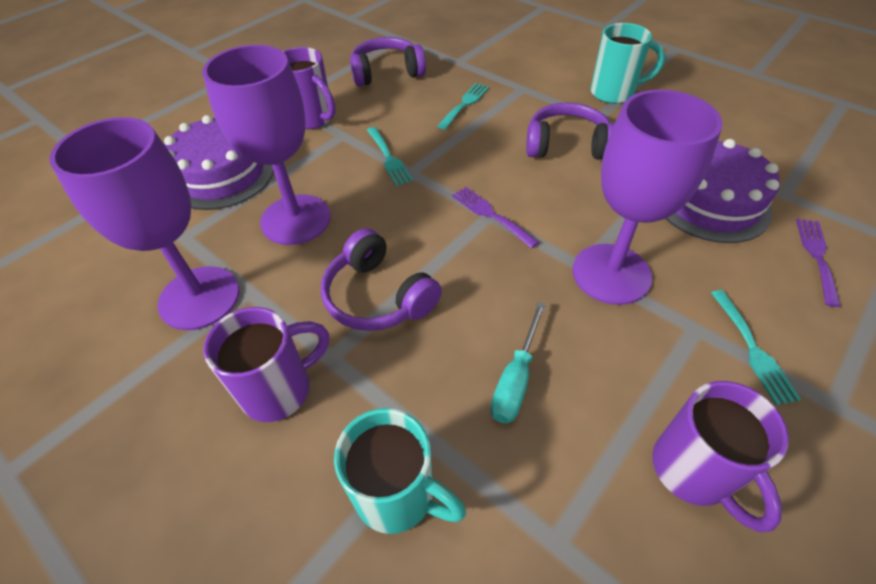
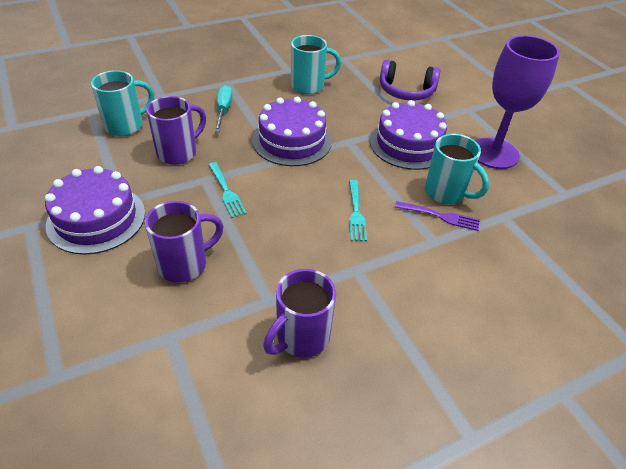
purple cake: 2 -> 3
purple fork: 2 -> 1
purple goblet: 3 -> 1
purple headphones: 3 -> 1
turquoise fork: 3 -> 2
turquoise mug: 2 -> 3

